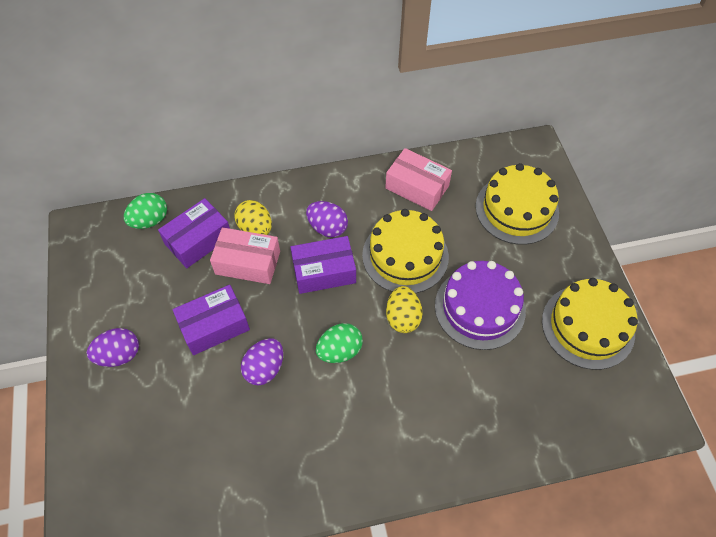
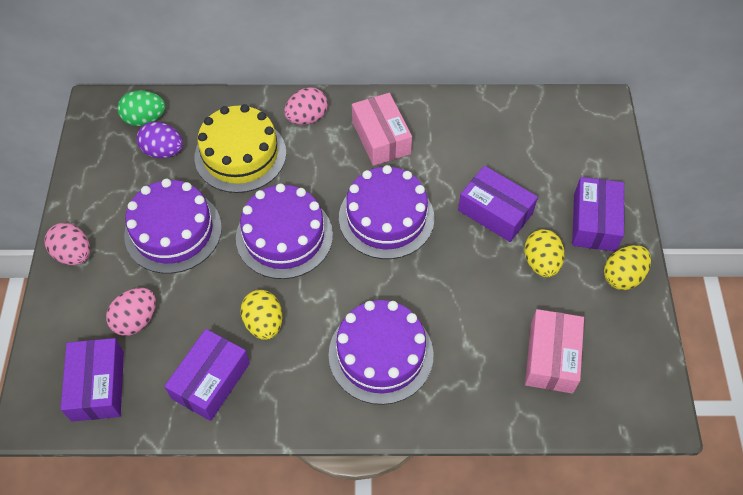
green egg: 2 -> 1
pink egg: 0 -> 3
purple box: 3 -> 4
purple cake: 1 -> 4
purple egg: 3 -> 1
yellow cake: 3 -> 1
yellow egg: 2 -> 3

